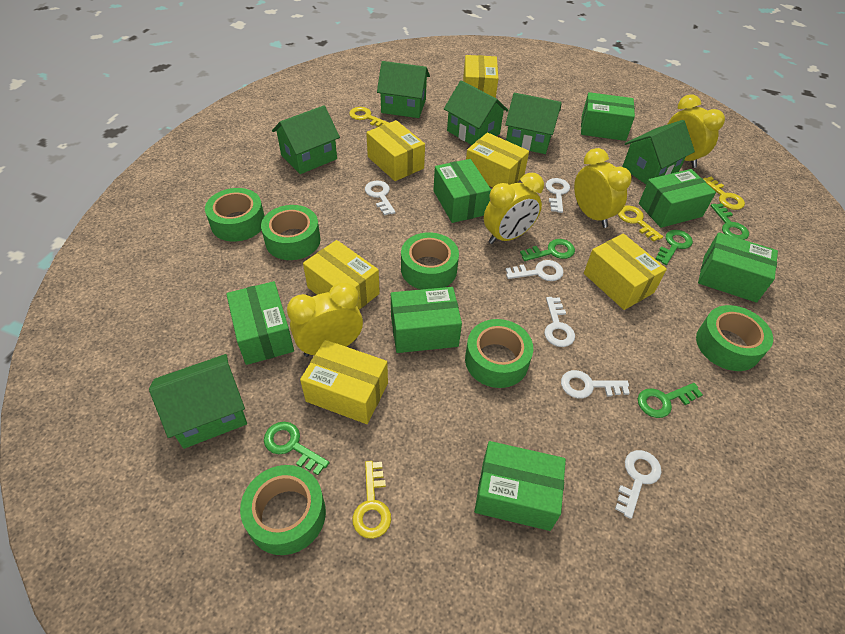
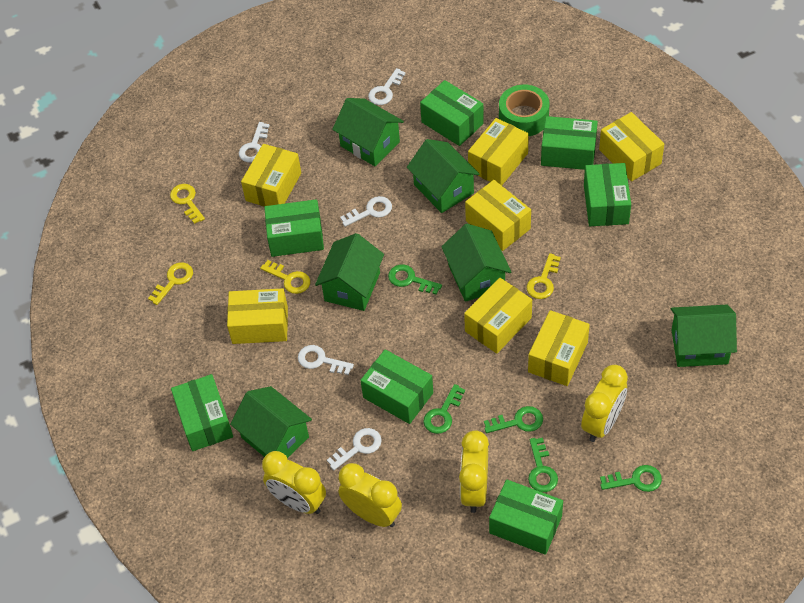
green tape: 6 -> 1
white key: 6 -> 5
yellow box: 6 -> 7

